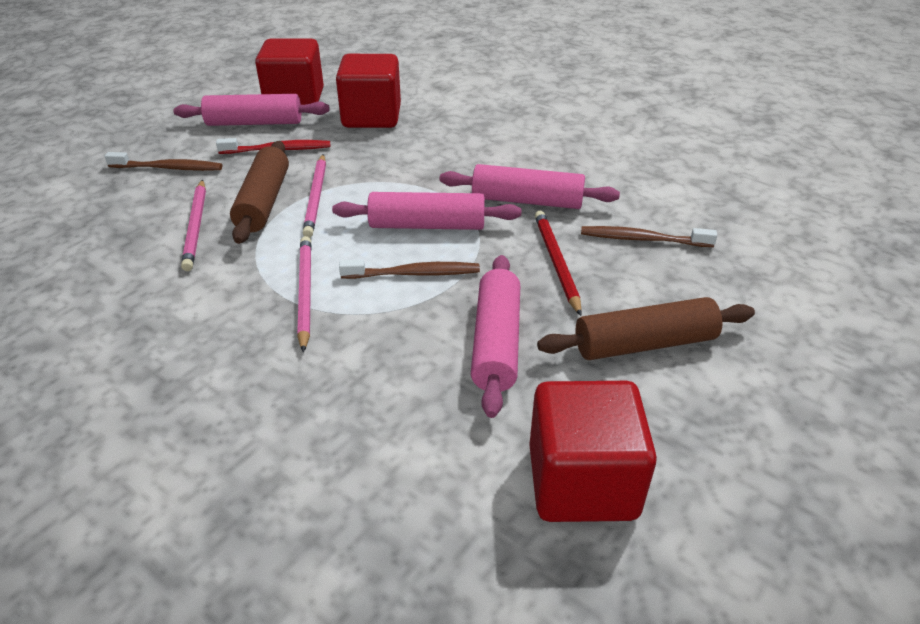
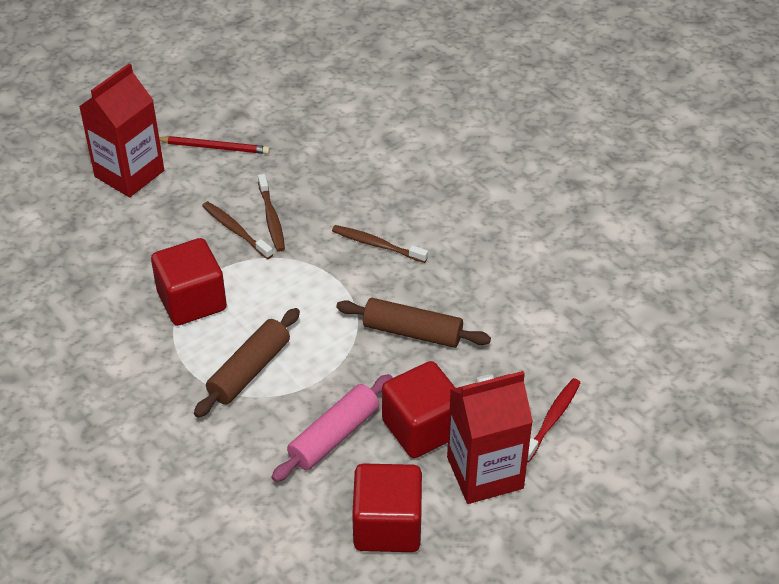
pink pencil: 3 -> 0
pink rolling pin: 4 -> 1
red carton: 0 -> 2

